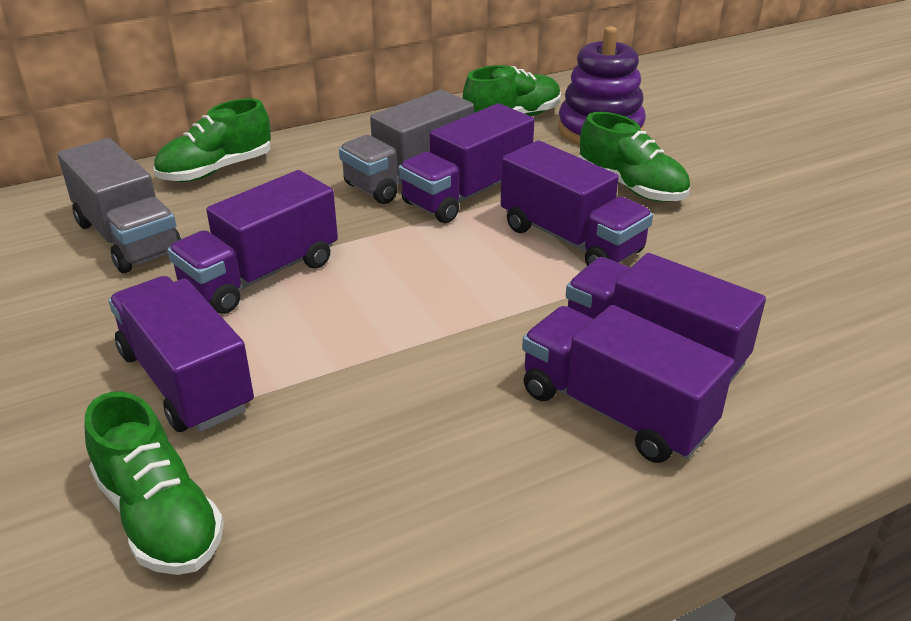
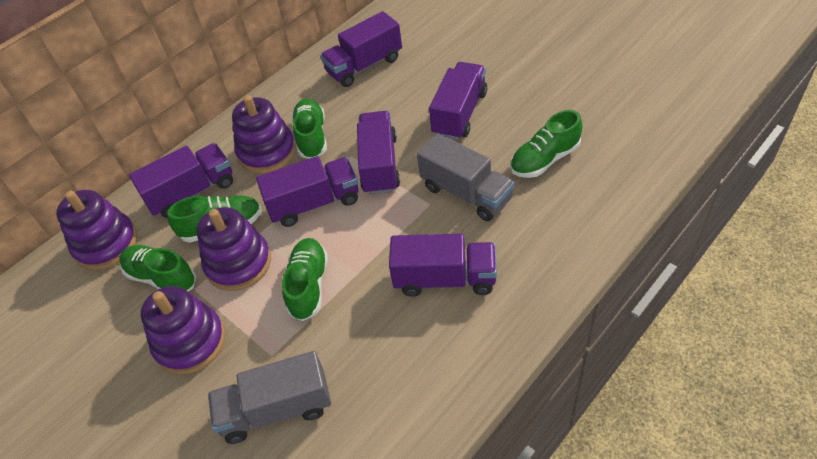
green shoe: 4 -> 5
purple stacking toy: 1 -> 4

